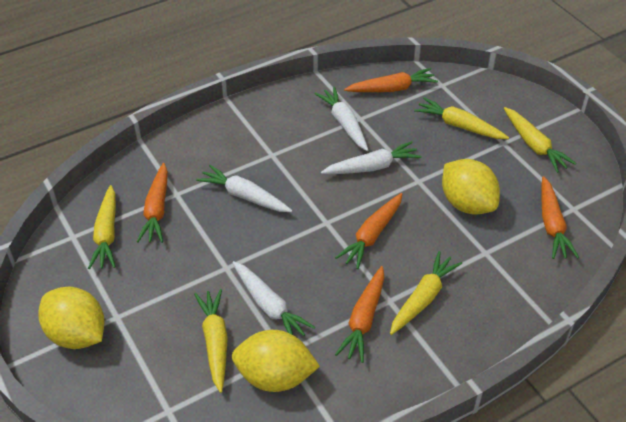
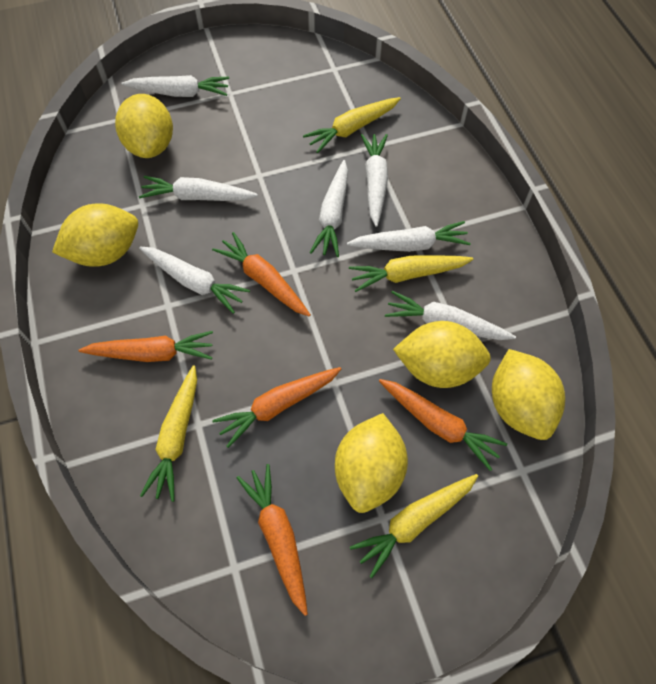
white carrot: 4 -> 7
yellow carrot: 5 -> 4
yellow lemon: 3 -> 5

